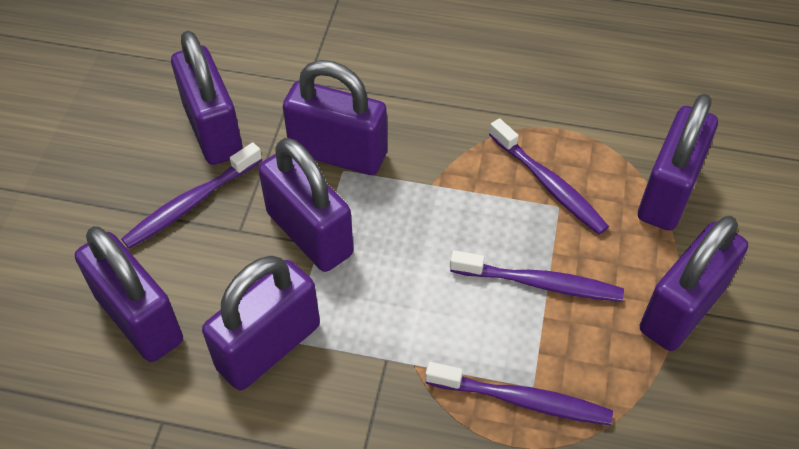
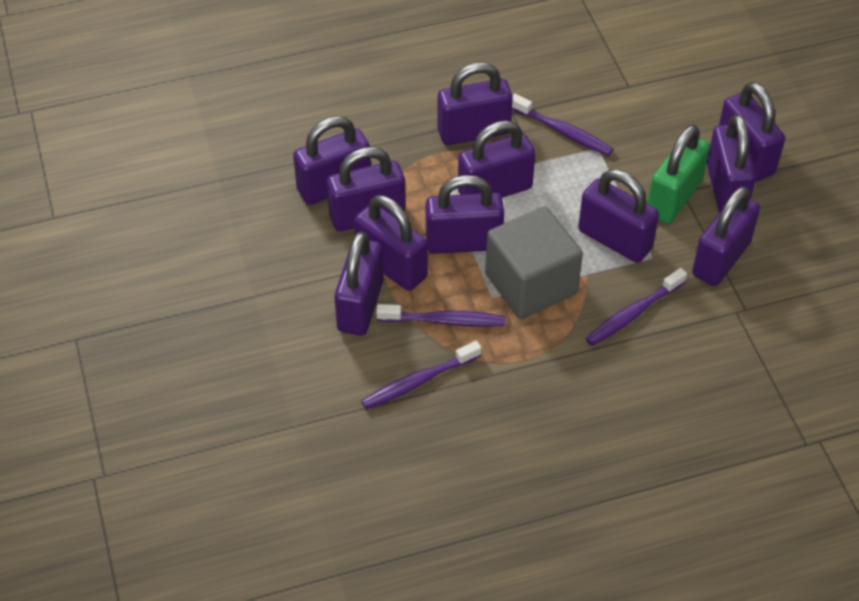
green padlock: 0 -> 1
grey cube: 0 -> 1
purple padlock: 7 -> 11

